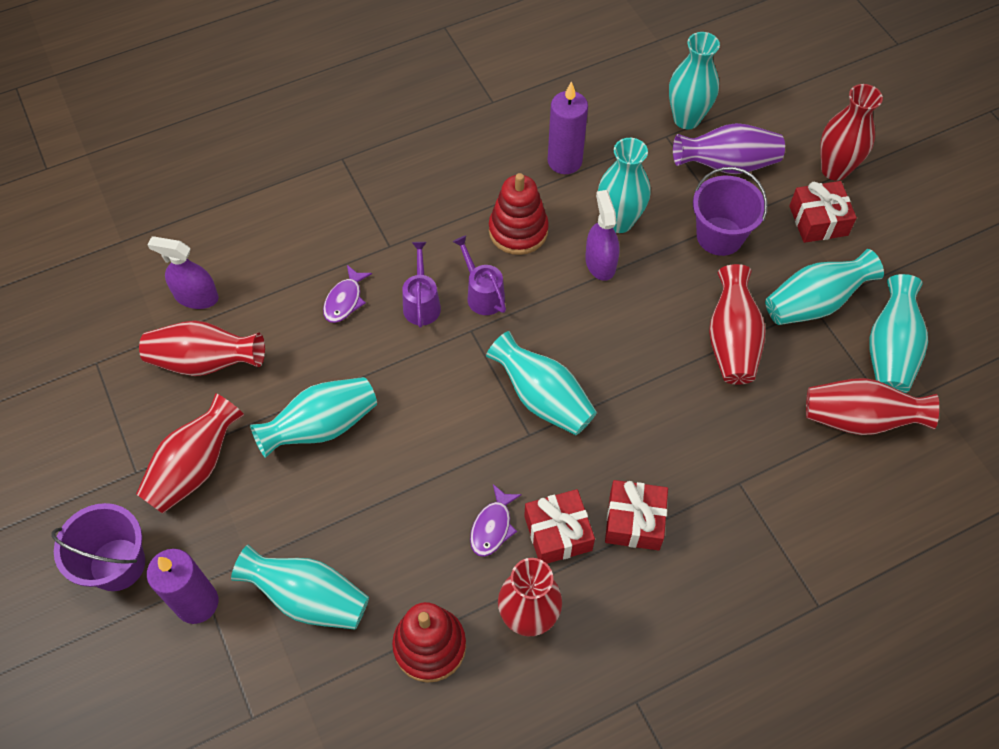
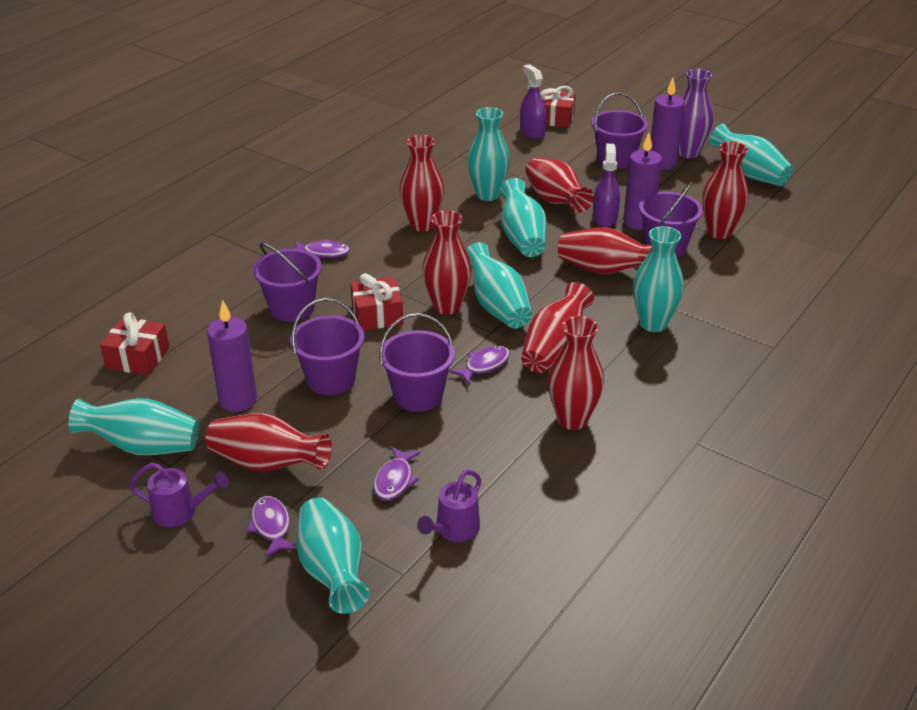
purple bucket: 2 -> 5
purple candle: 2 -> 3
purple fish: 2 -> 4
red stacking toy: 2 -> 0
red vase: 6 -> 8

